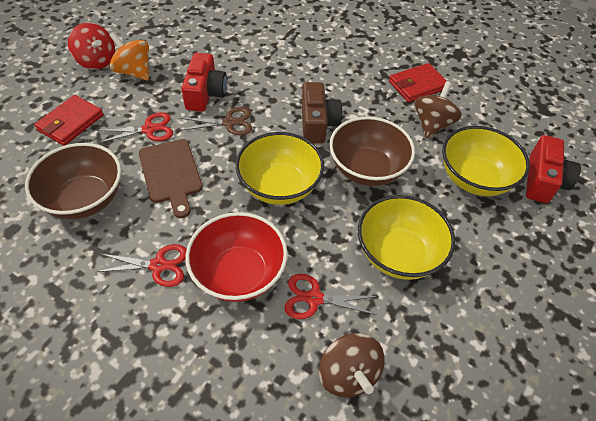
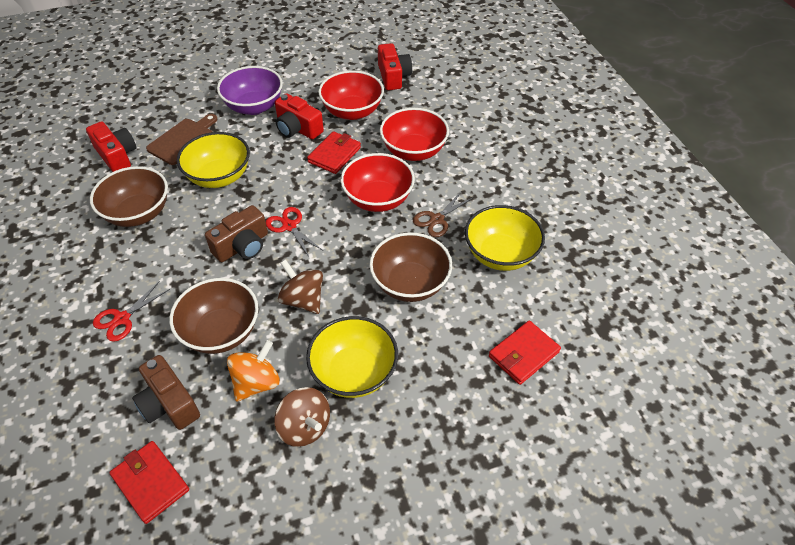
brown bowl: 2 -> 3
brown camera: 1 -> 2
purple bowl: 0 -> 1
red bowl: 1 -> 3
red camera: 2 -> 3
red scissors: 3 -> 2
red spinning top: 1 -> 0
red wallet: 2 -> 3

